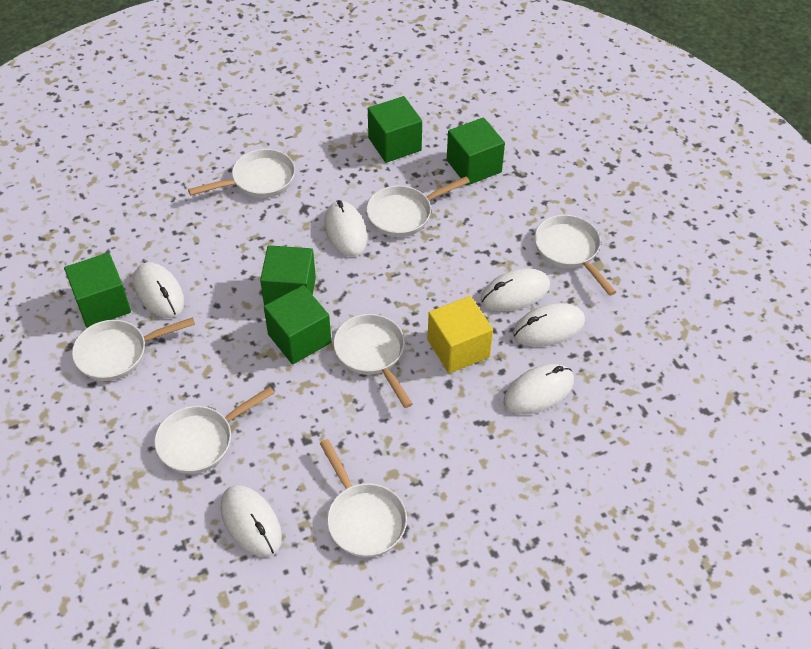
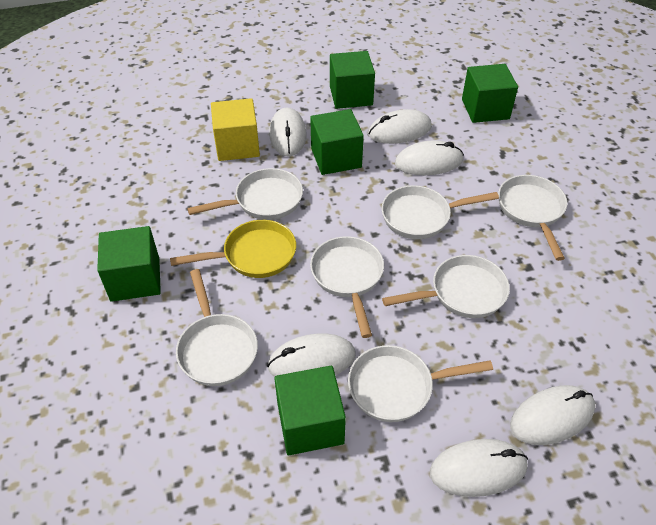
yellow pan: 0 -> 1

